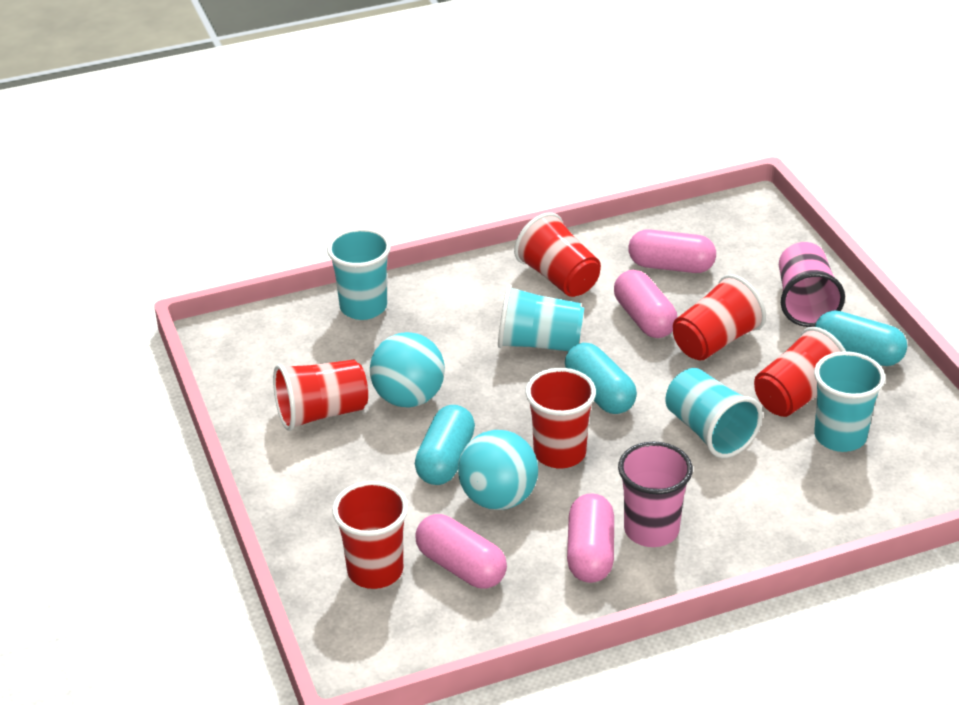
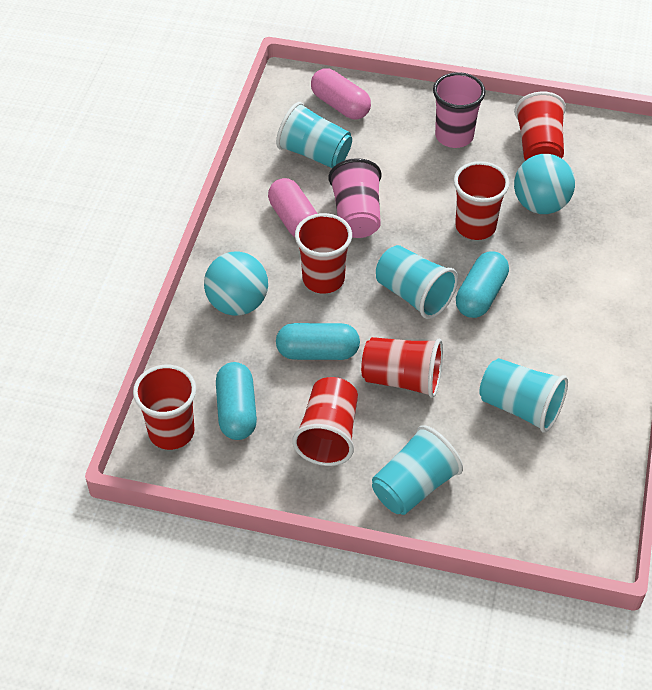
pink capsule: 4 -> 2

